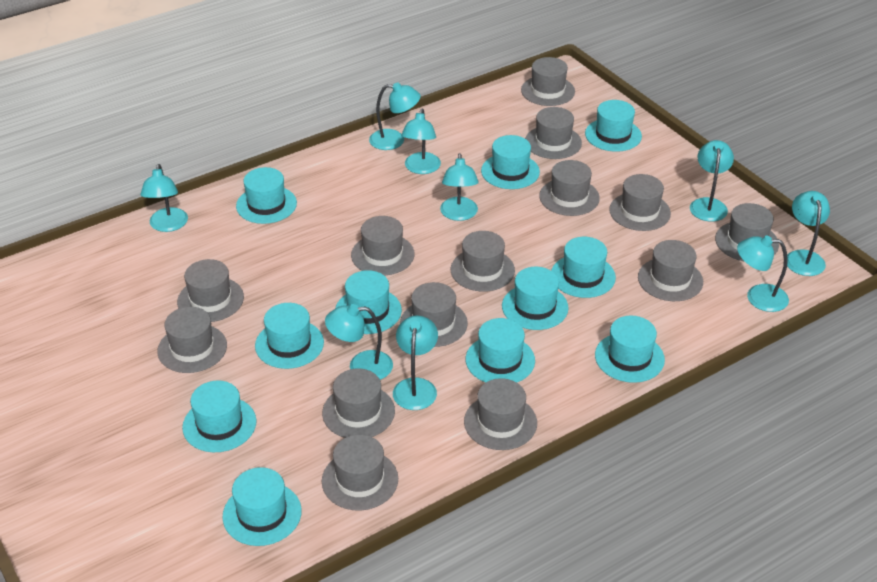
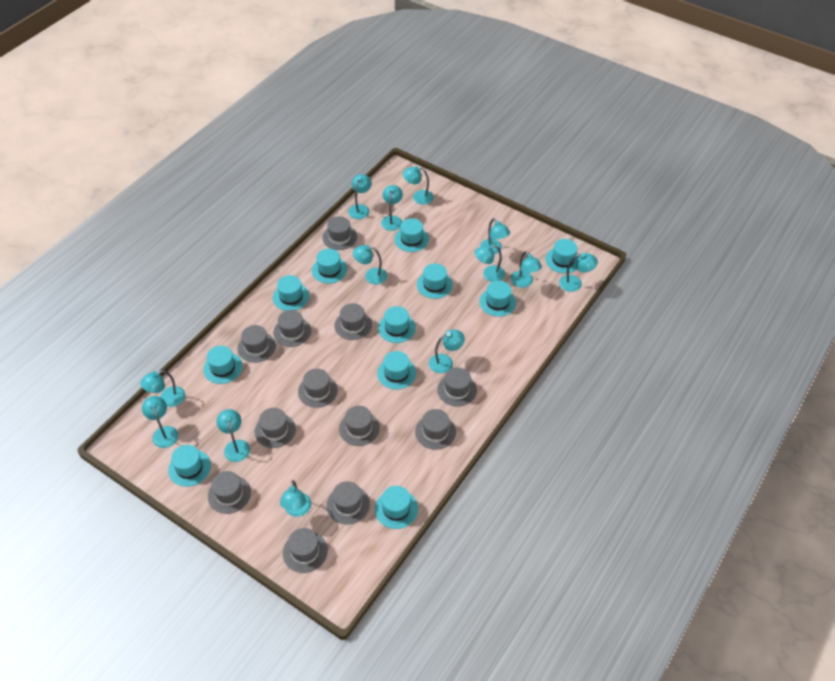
grey hat: 14 -> 12
turquoise lamp: 9 -> 13

